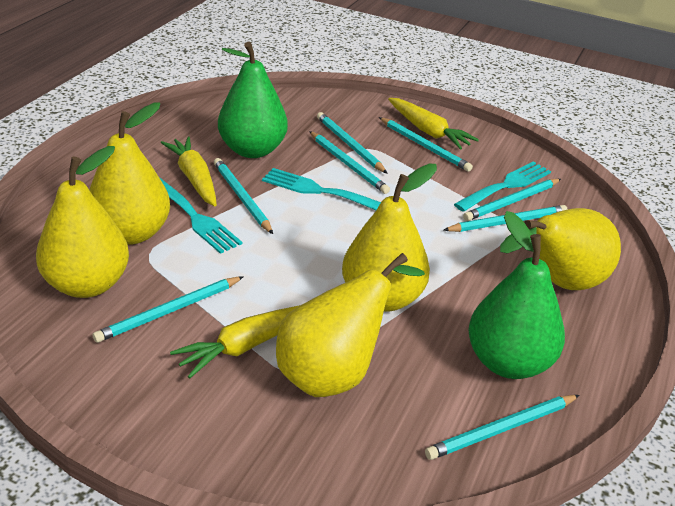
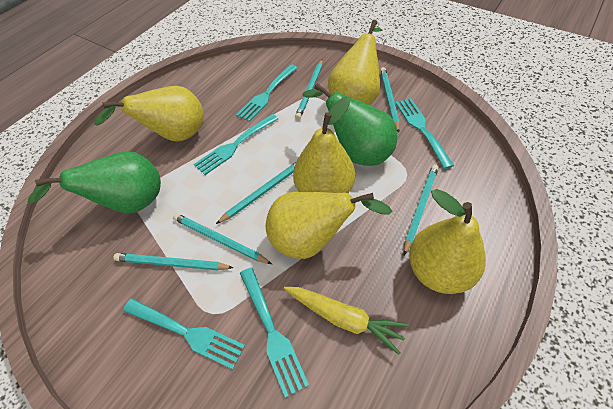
turquoise fork: 3 -> 5
turquoise pencil: 8 -> 6
yellow carrot: 3 -> 1

